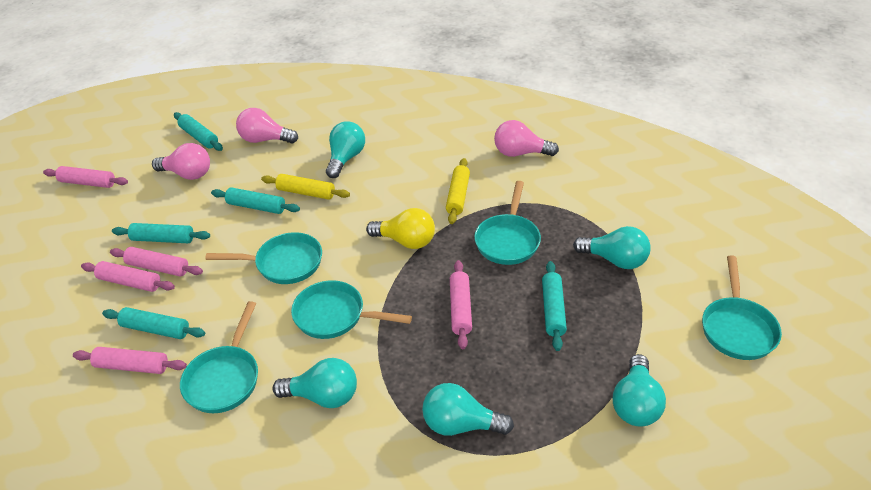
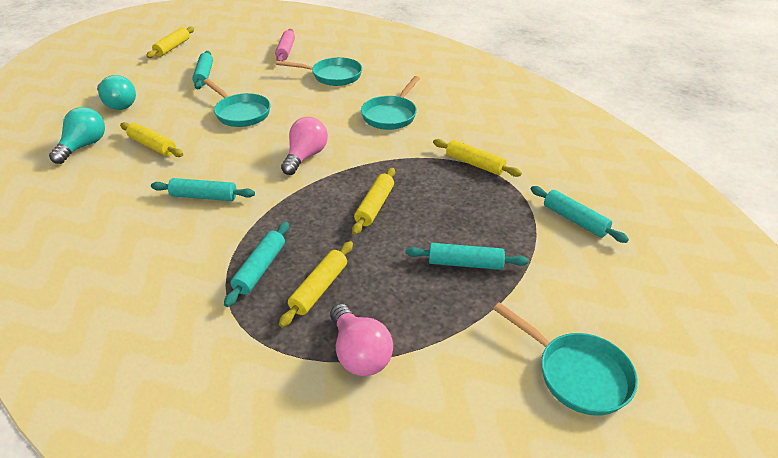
pink light bulb: 3 -> 2
pink rolling pin: 5 -> 1
turquoise light bulb: 5 -> 2
turquoise pan: 5 -> 4
yellow light bulb: 1 -> 0
yellow rolling pin: 2 -> 5

